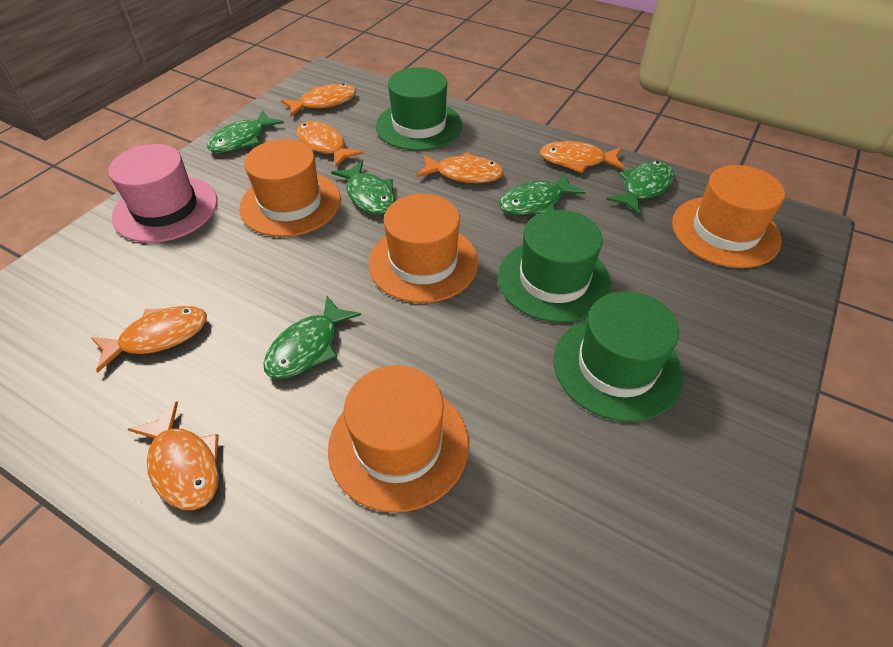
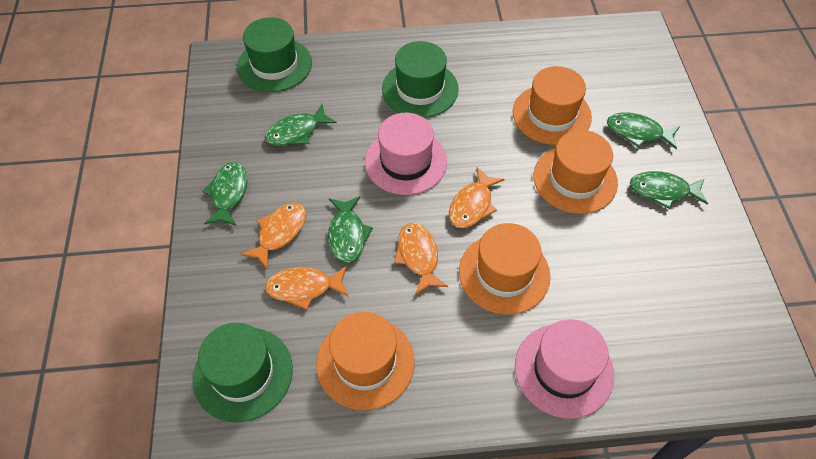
orange fish: 6 -> 4
pink hat: 1 -> 2

